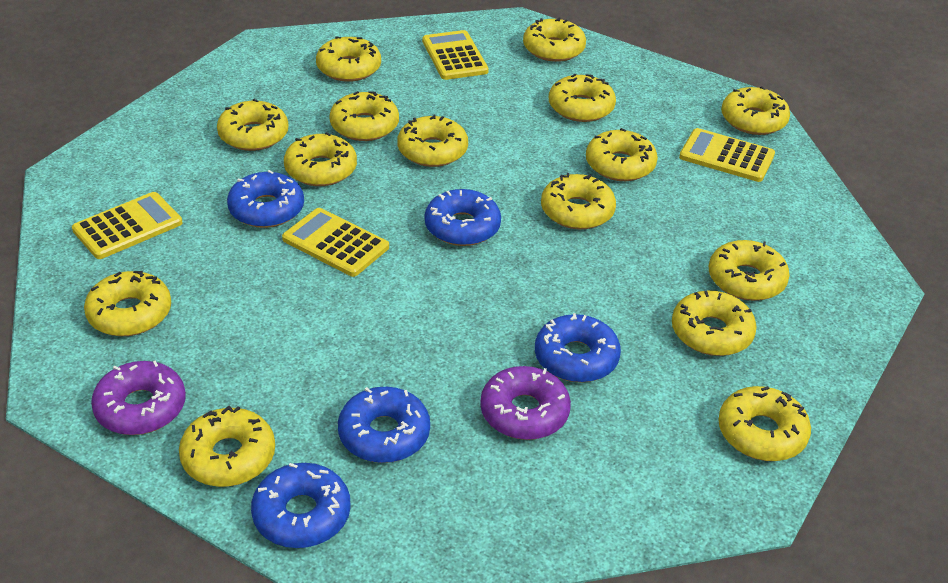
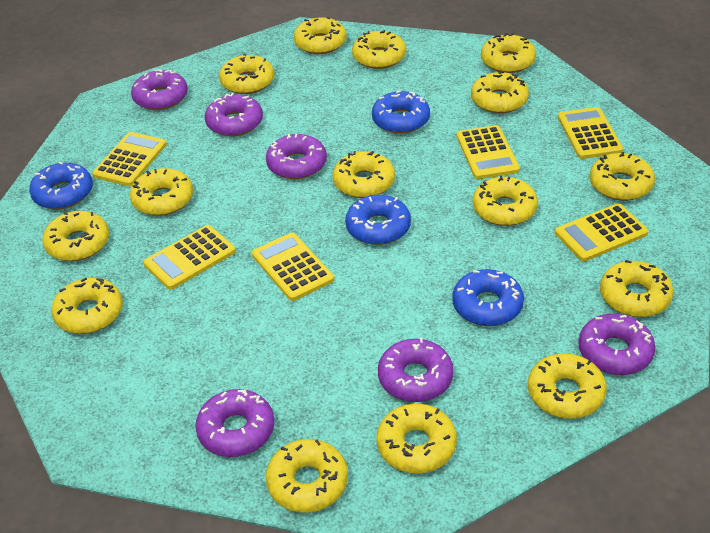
blue donut: 5 -> 4
purple donut: 2 -> 6
yellow calculator: 4 -> 6

